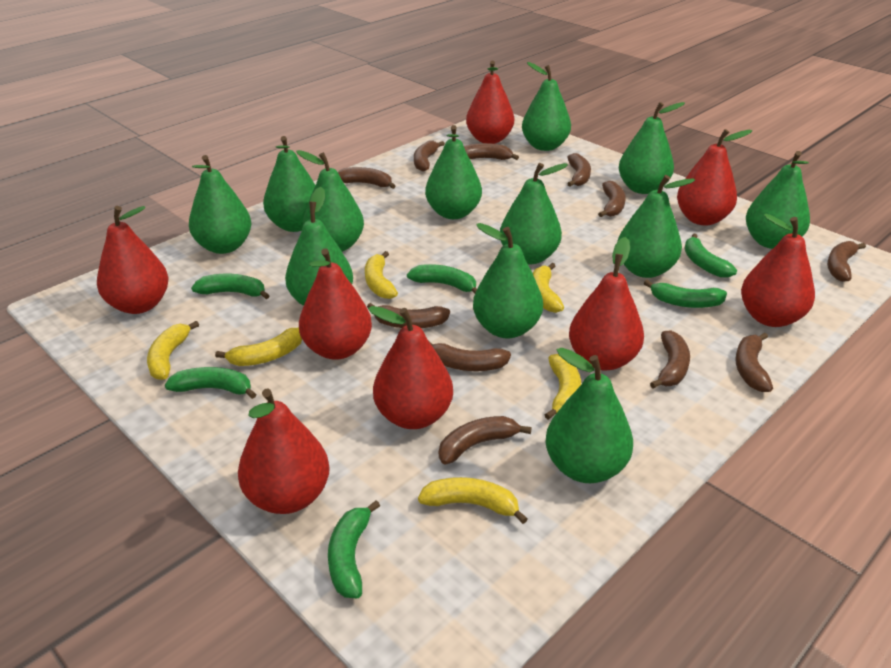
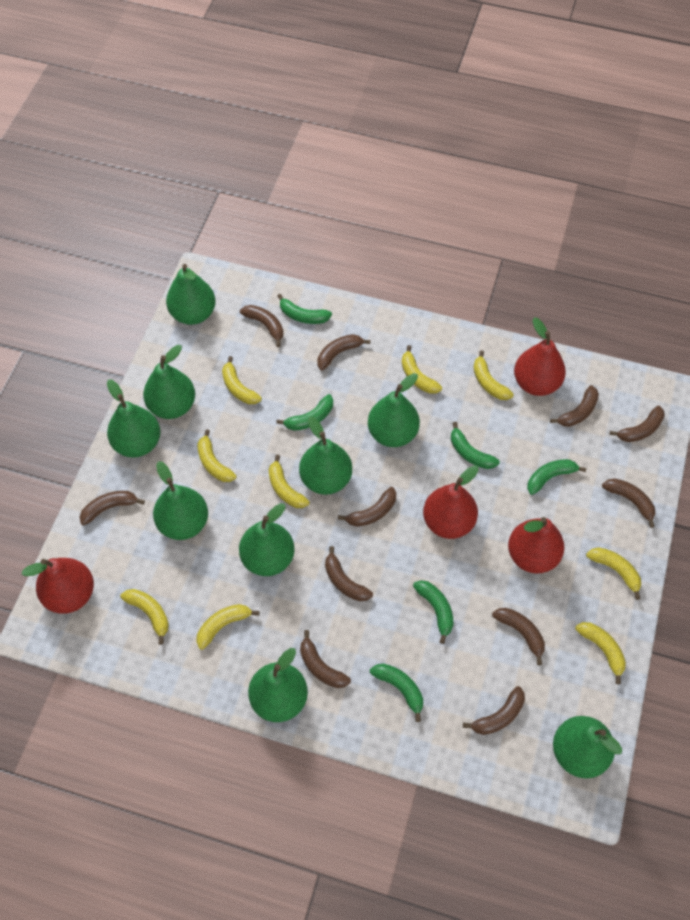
green pear: 12 -> 9
red pear: 8 -> 4
yellow banana: 6 -> 9

